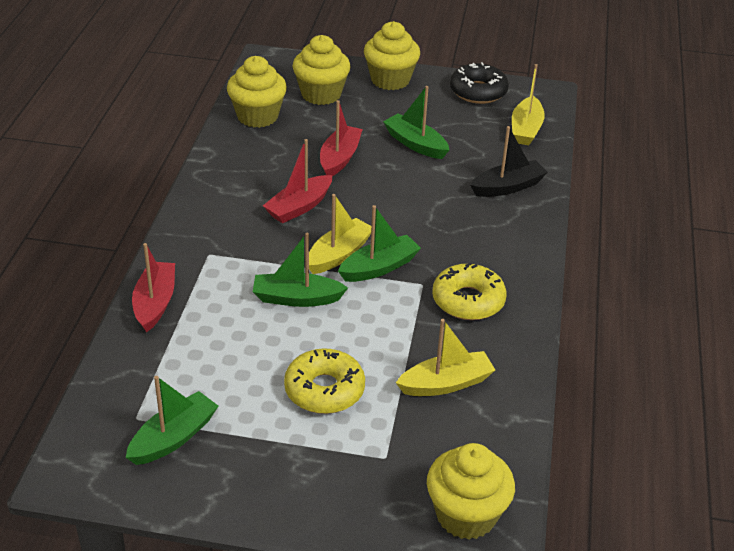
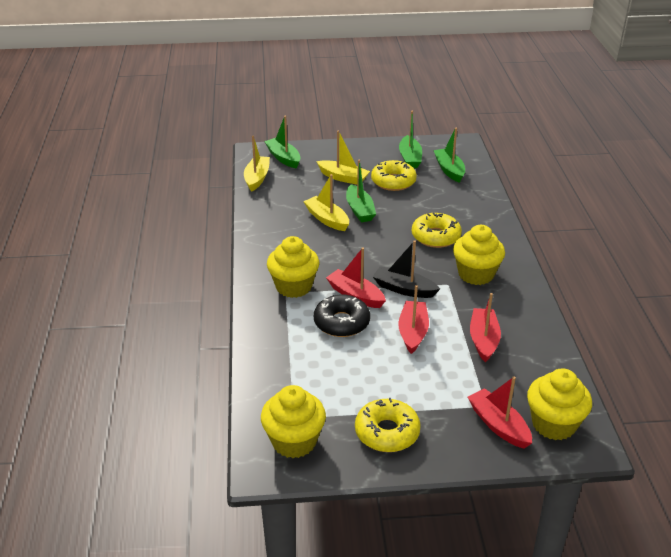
red boat: 3 -> 4
yellow donut: 2 -> 3

